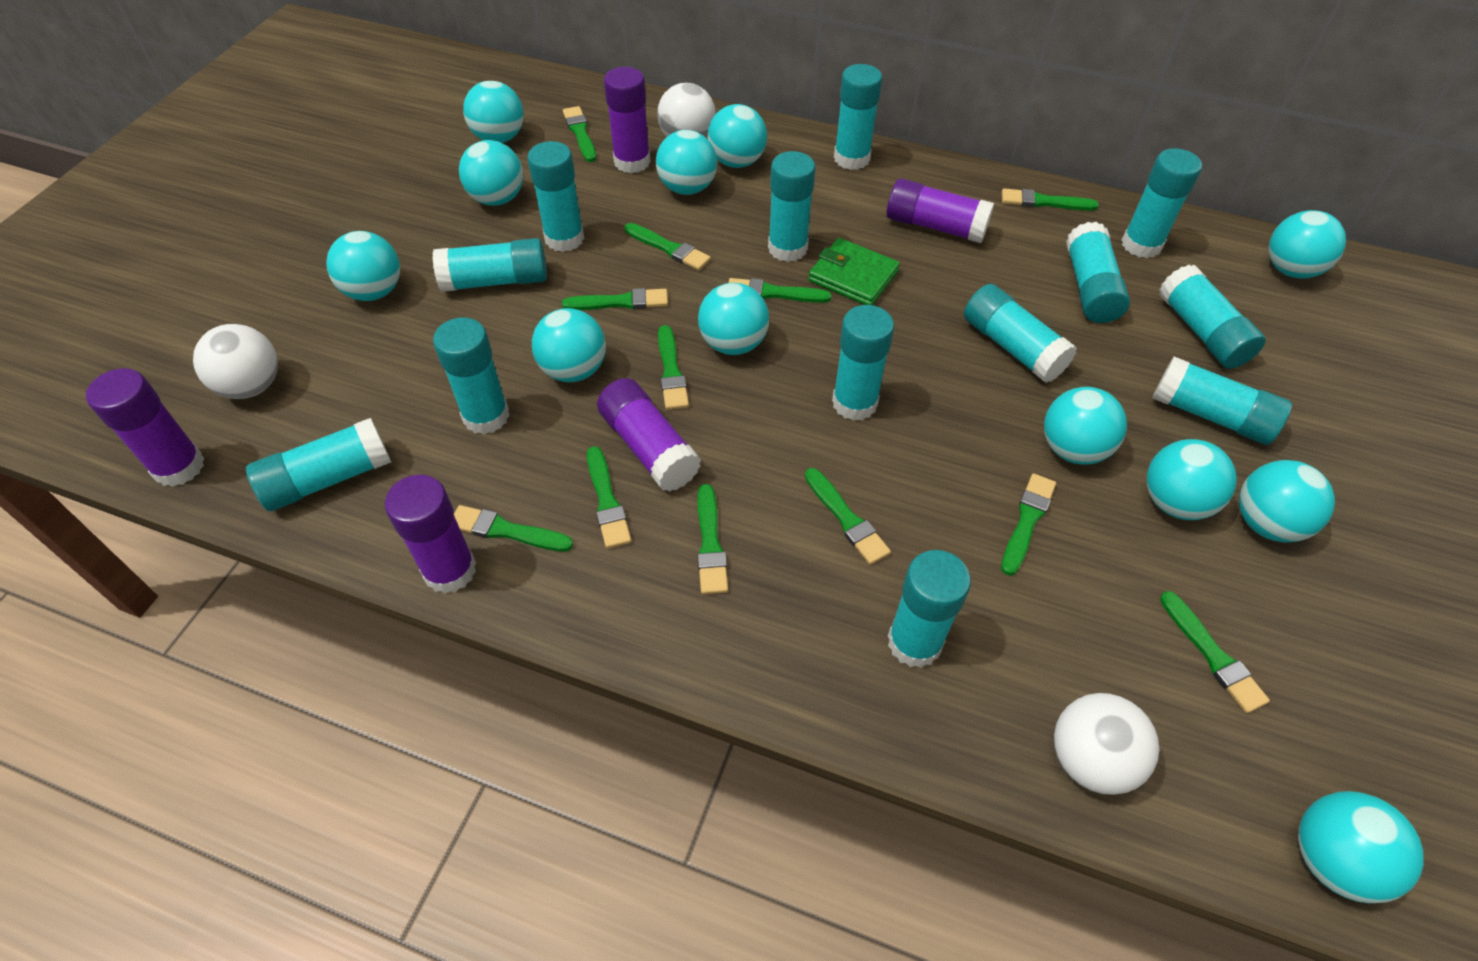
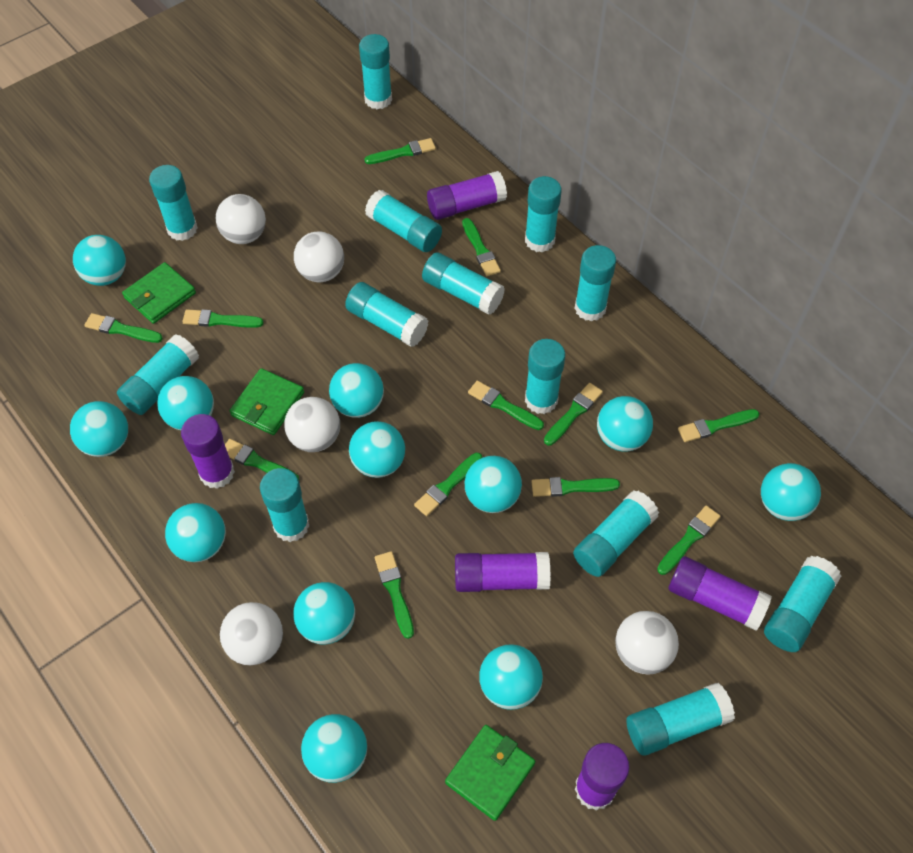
green wallet: 1 -> 3
white ball: 3 -> 5

